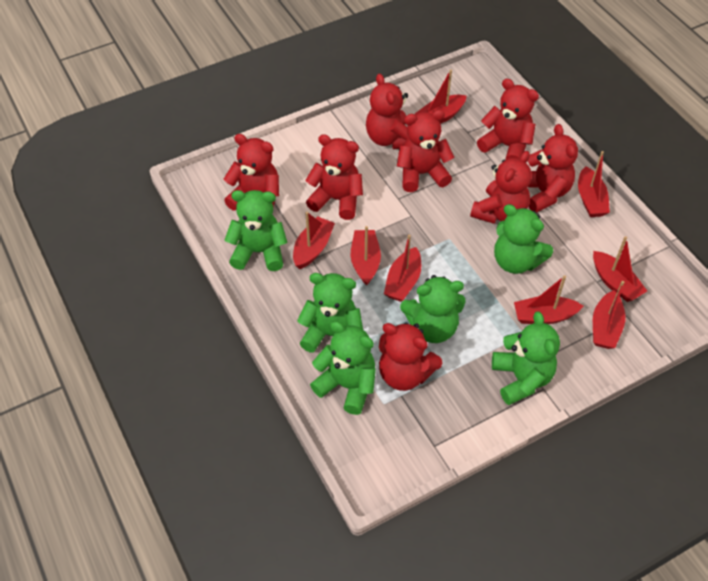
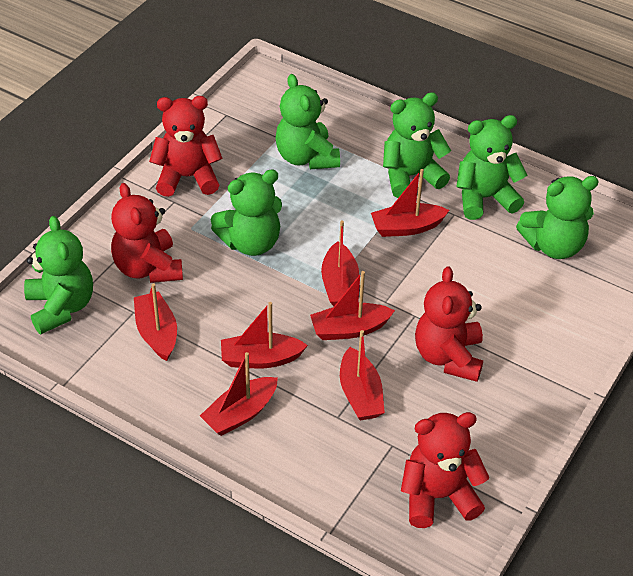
red boat: 8 -> 7
red teddy bear: 8 -> 4

